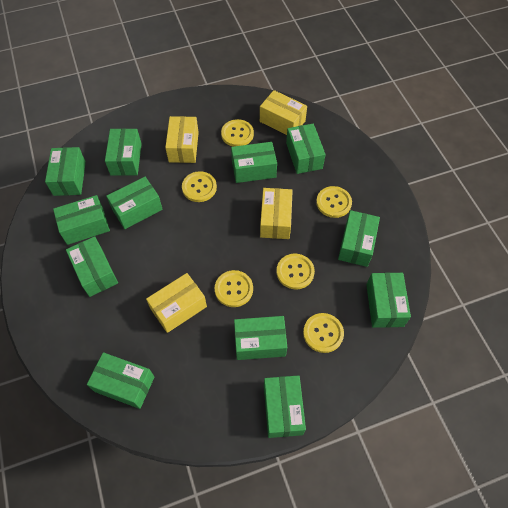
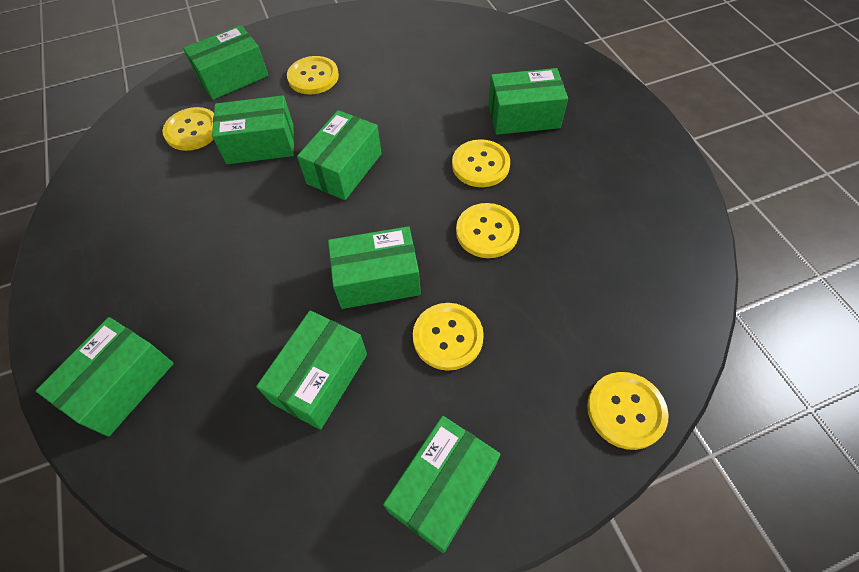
green box: 12 -> 8
yellow box: 4 -> 0

